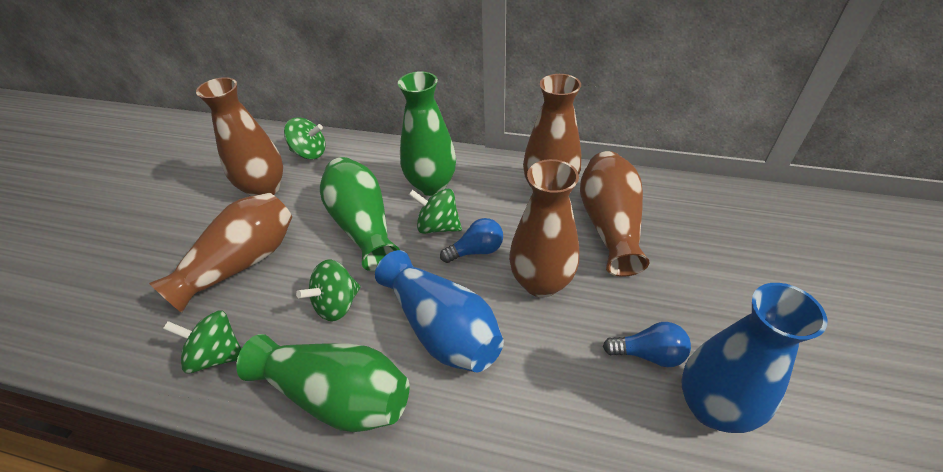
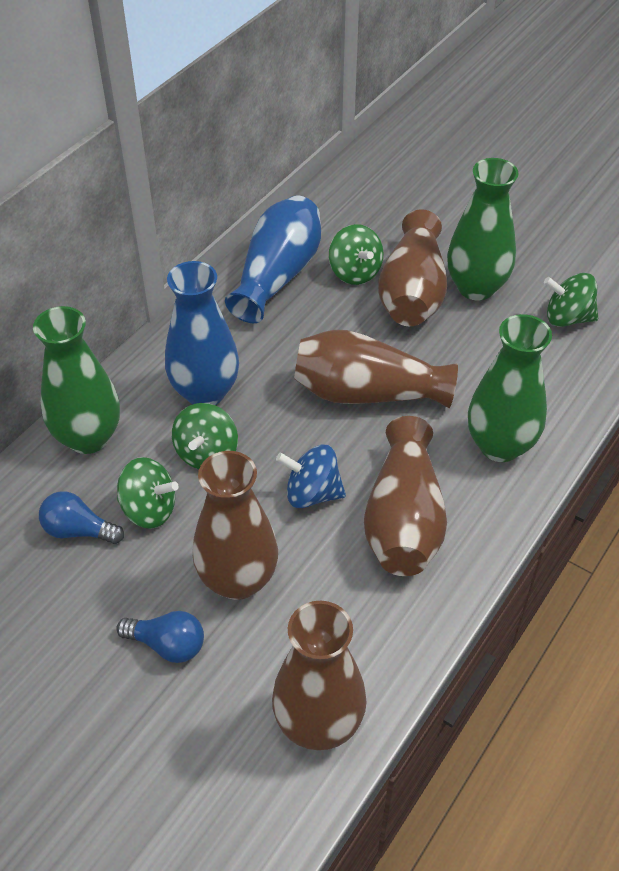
blue spinning top: 0 -> 1

